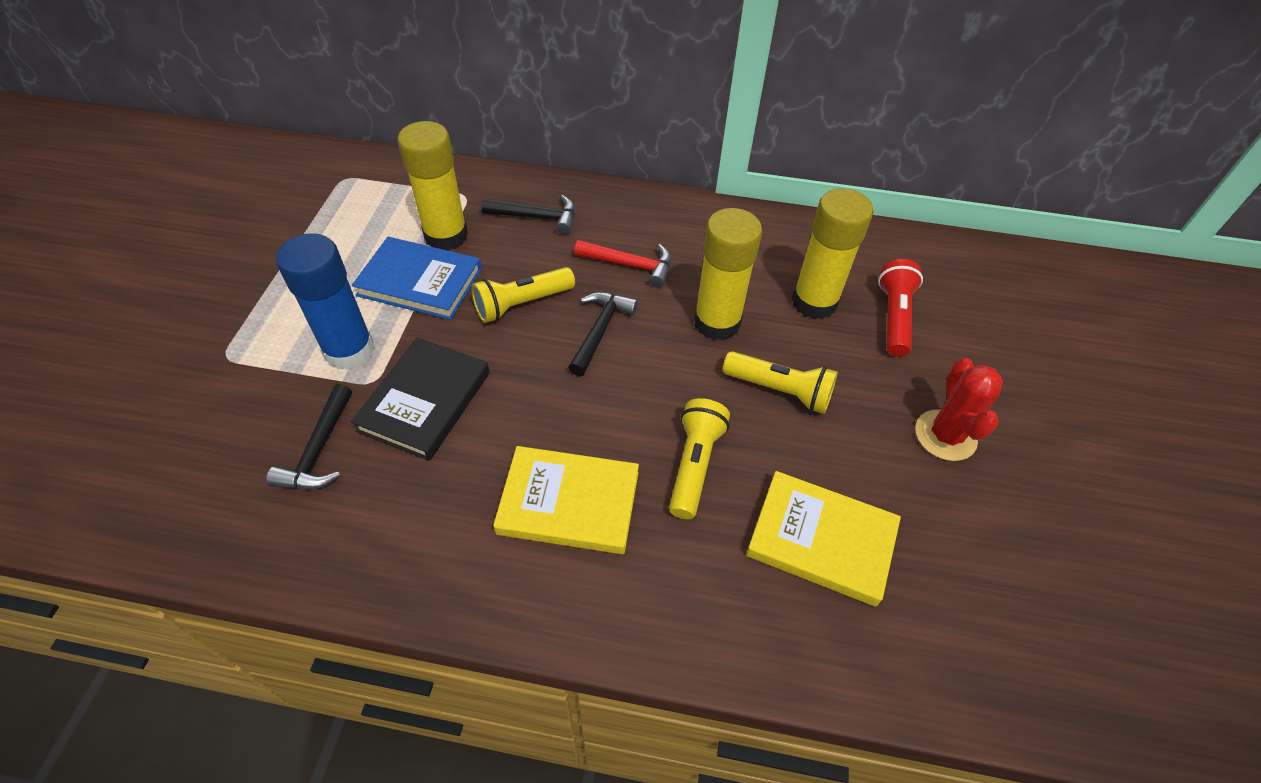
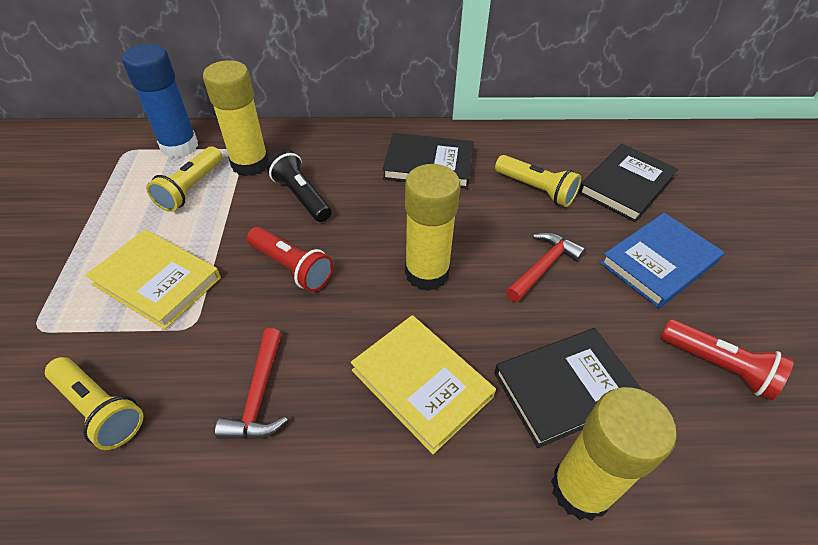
black book: 1 -> 3
black flashlight: 0 -> 1
black hammer: 3 -> 0
red cactus: 1 -> 0
red flashlight: 1 -> 2
red hammer: 1 -> 2

